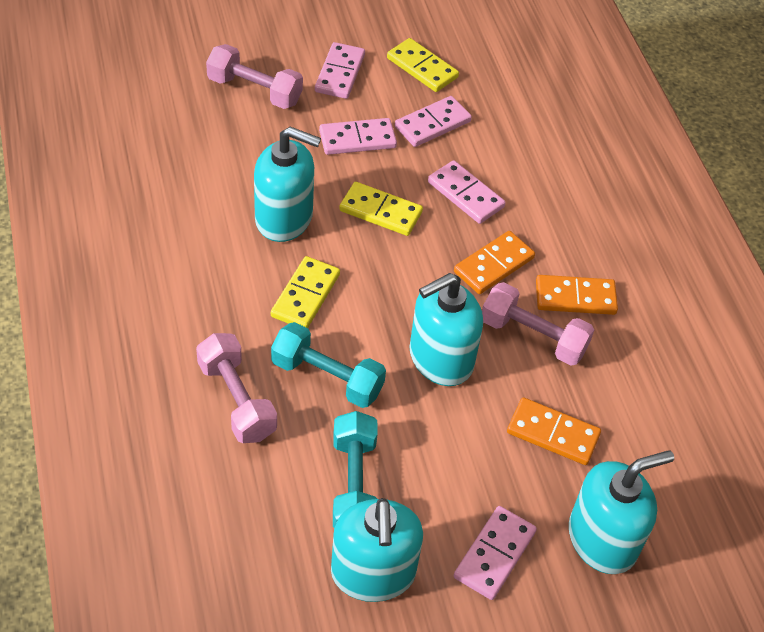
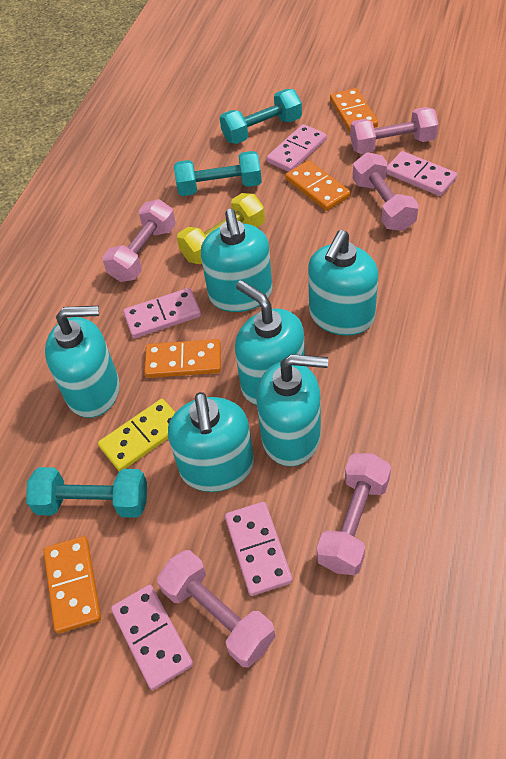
orange domino: 3 -> 4
pink dumbbell: 3 -> 5
turquoise dumbbell: 2 -> 3
turquoise soap dispenser: 4 -> 6
yellow domino: 3 -> 1
yellow dumbbell: 0 -> 1

